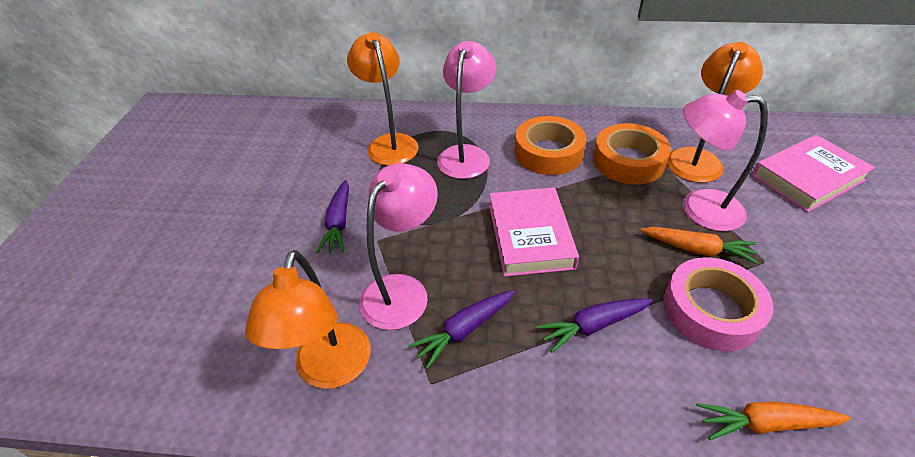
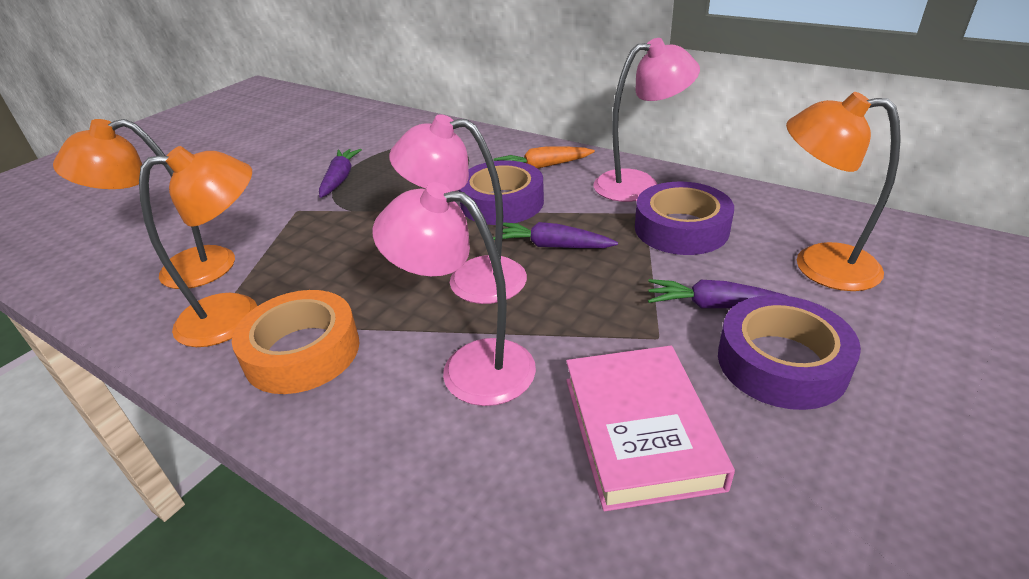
orange carrot: 2 -> 1
orange tape: 2 -> 1
pink book: 2 -> 1
pink tape: 1 -> 0
purple tape: 0 -> 3

